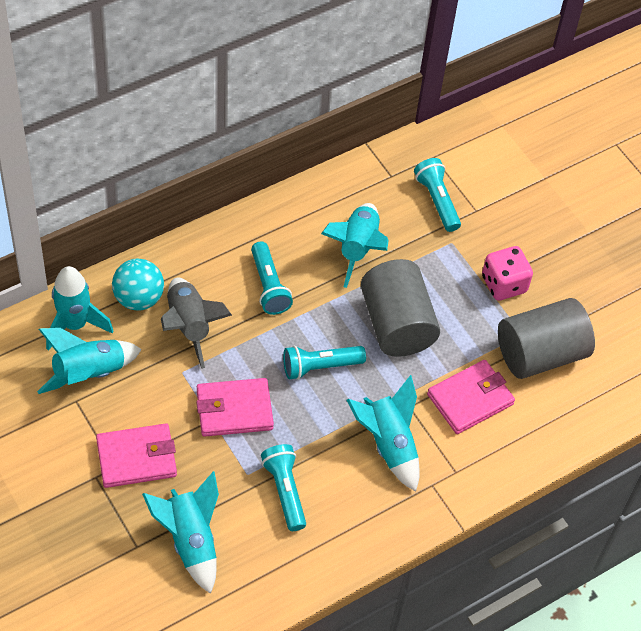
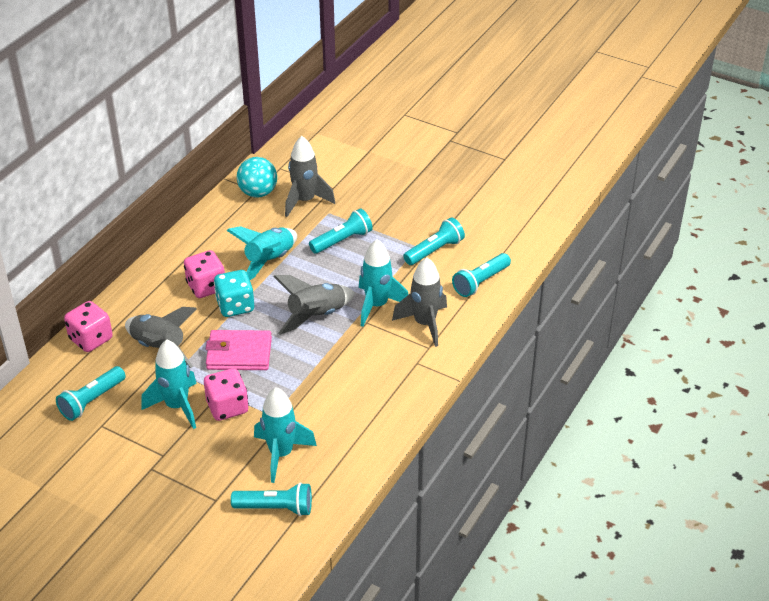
grey cylinder: 2 -> 0
grey rocket: 1 -> 4
pink dice: 1 -> 3
pink wallet: 3 -> 1
turquoise dice: 0 -> 1
turquoise flashlight: 4 -> 5
turquoise rocket: 5 -> 4

